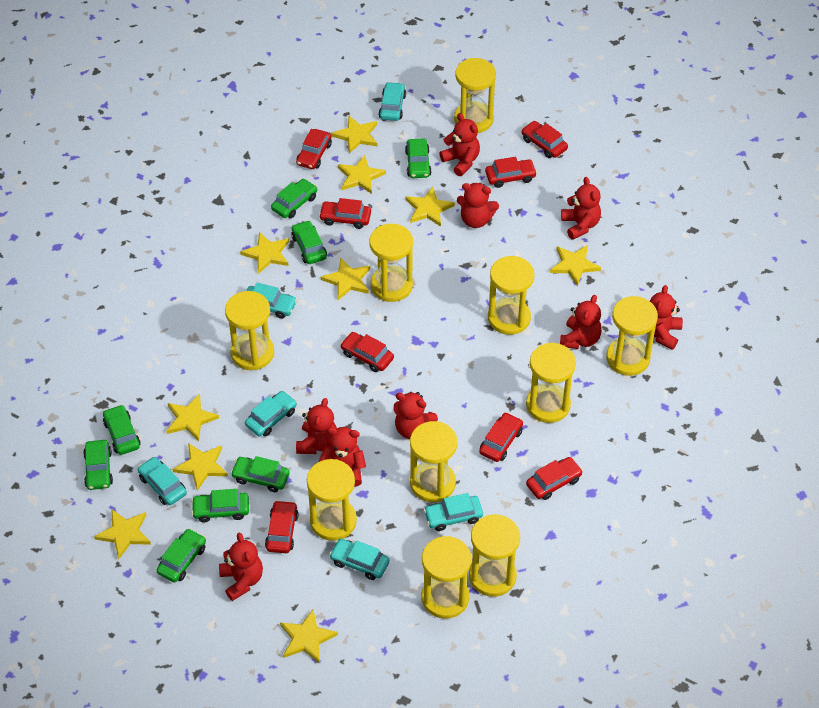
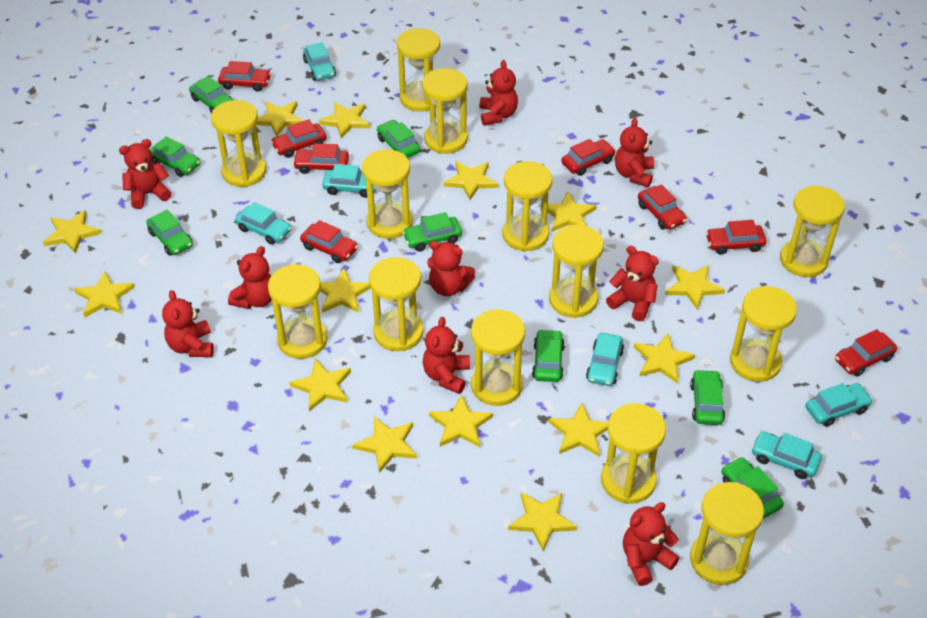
yellow hourglass: 10 -> 13
yellow star: 10 -> 14

